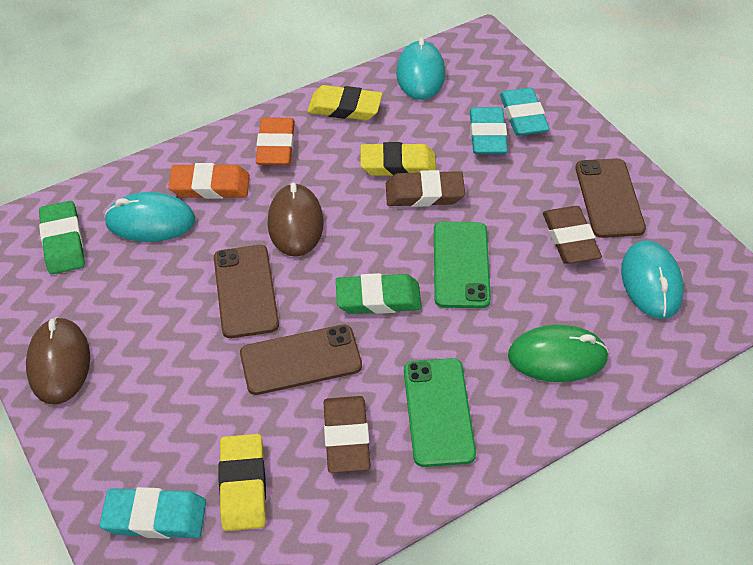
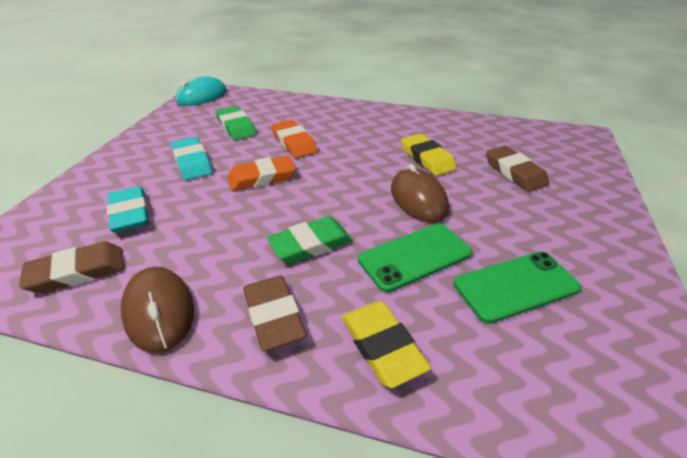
brown phone: 3 -> 0
green mouse: 1 -> 0
turquoise eraser: 3 -> 2
turquoise mouse: 3 -> 1
yellow eraser: 3 -> 2

